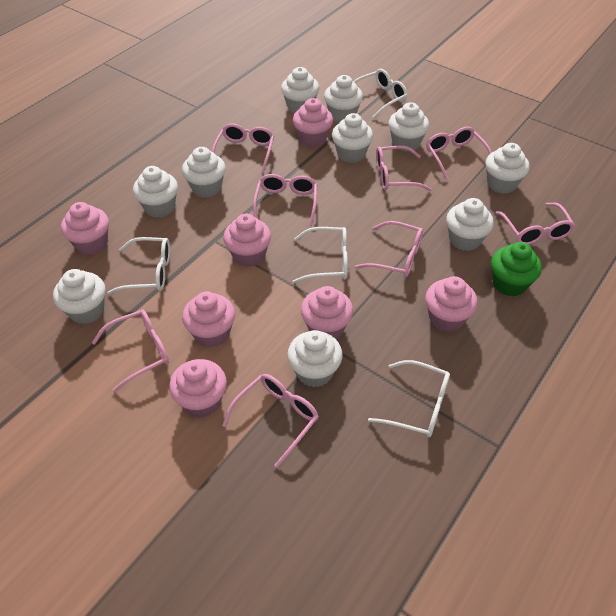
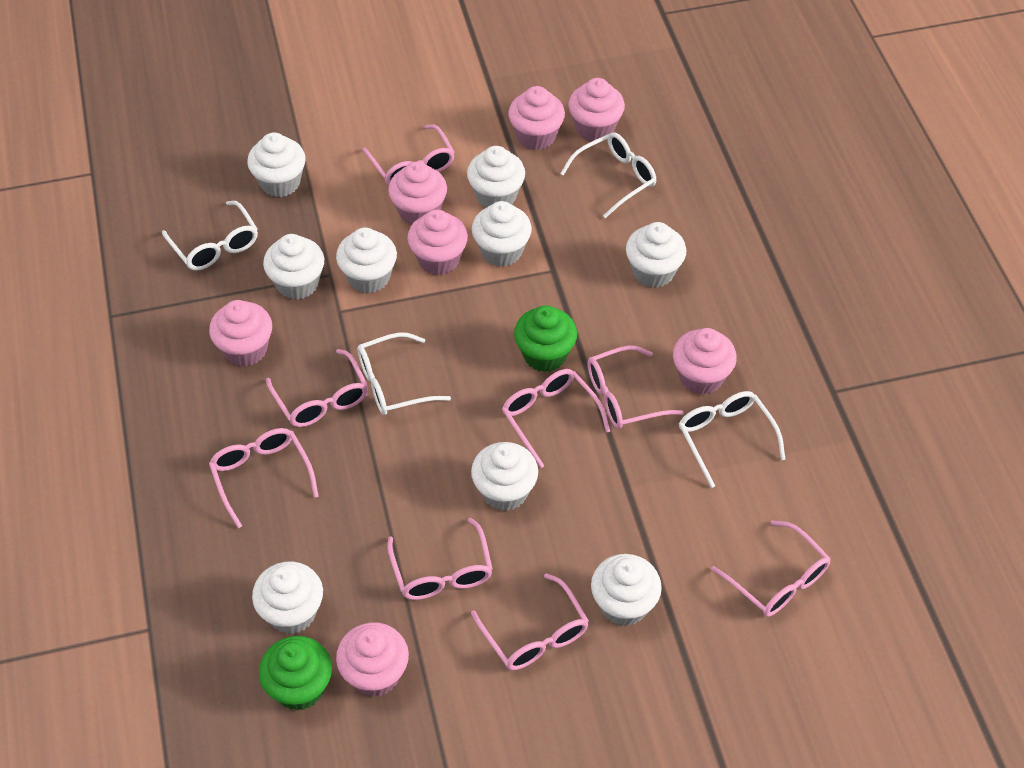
green cupcake: 1 -> 2
white cupcake: 10 -> 9

